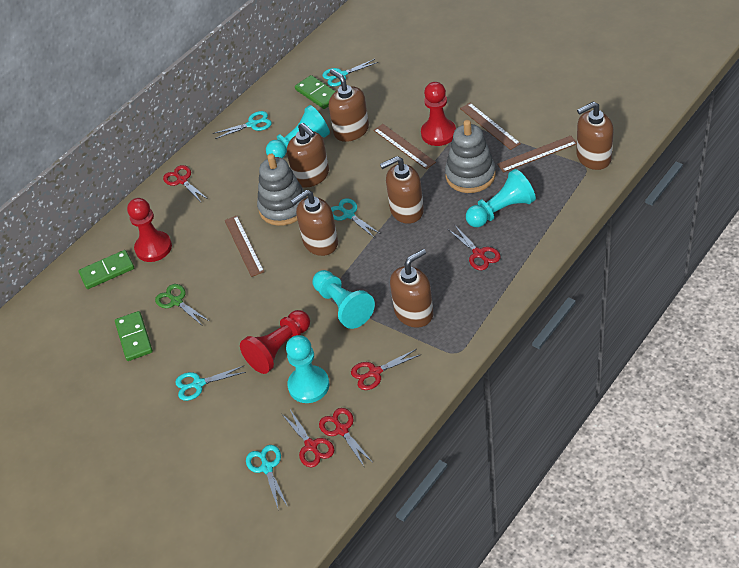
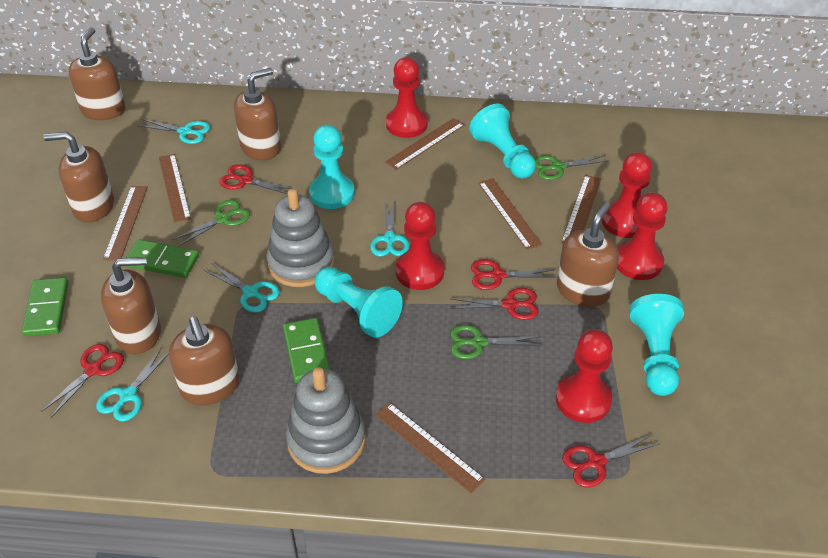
brown ruler: 4 -> 6
green scissors: 1 -> 3
red pawn: 3 -> 5
turquoise scissors: 5 -> 4

